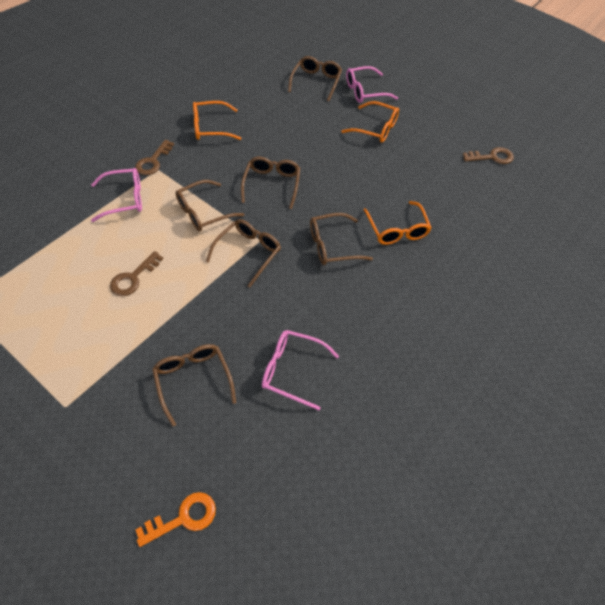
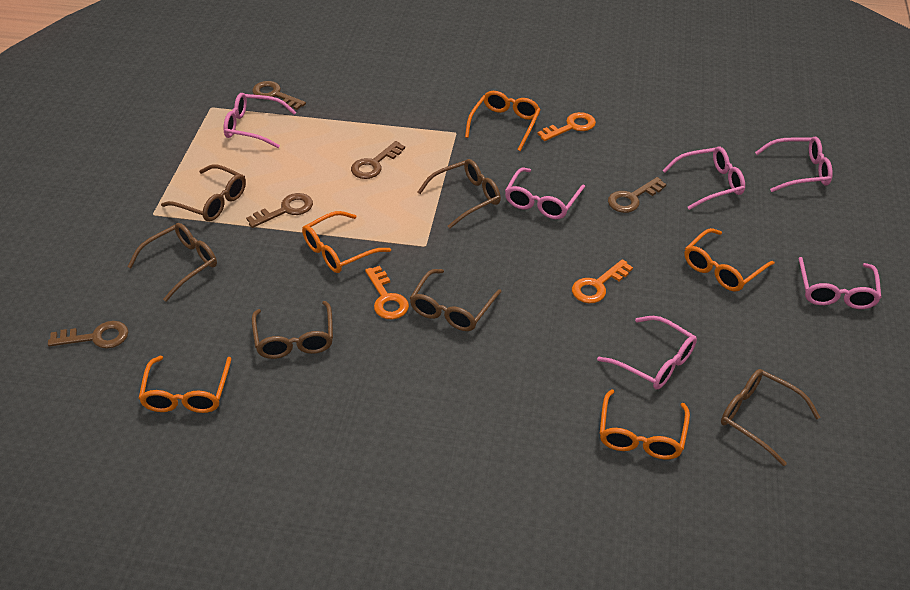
brown key: 3 -> 5
orange glasses: 3 -> 5
orange key: 1 -> 3
pink glasses: 3 -> 6

